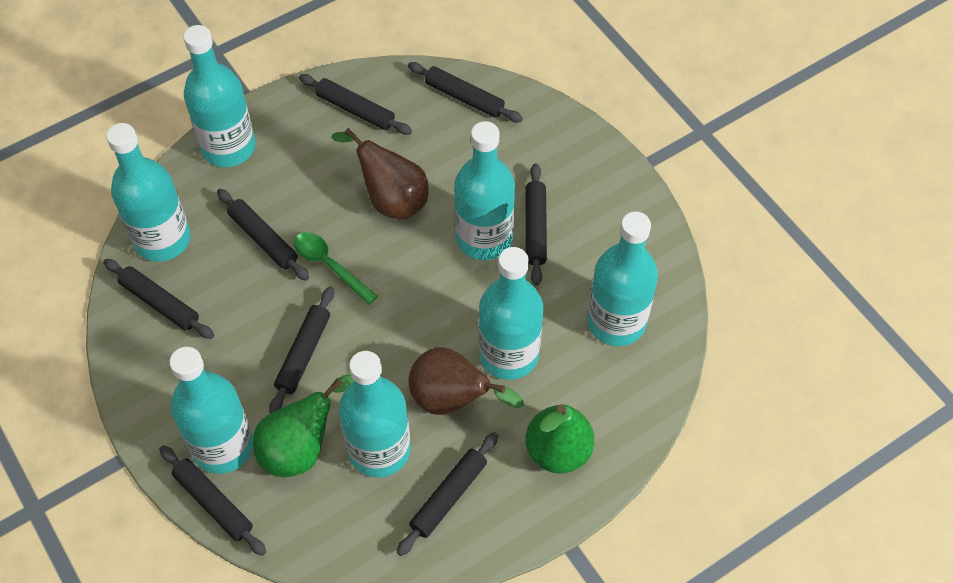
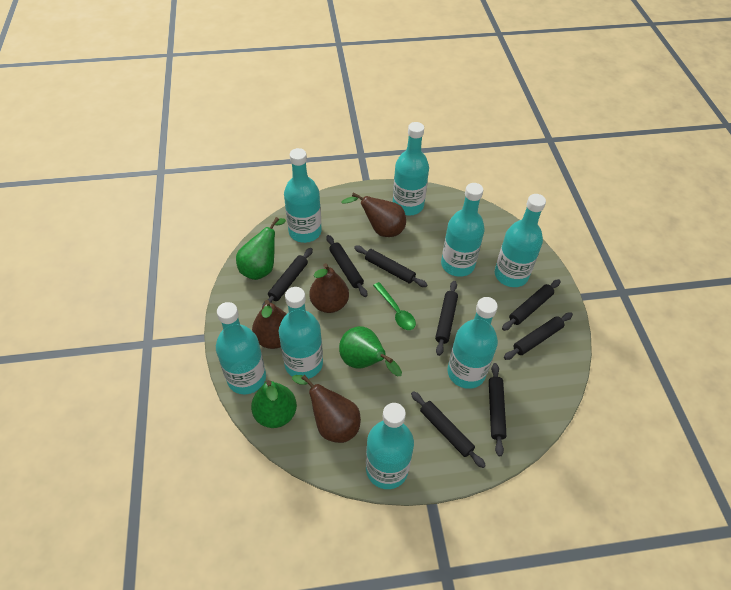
brown pear: 2 -> 4
green pear: 2 -> 3
turquoise bottle: 7 -> 8

